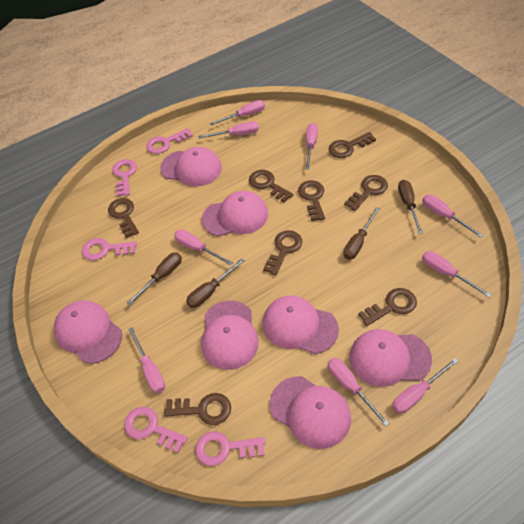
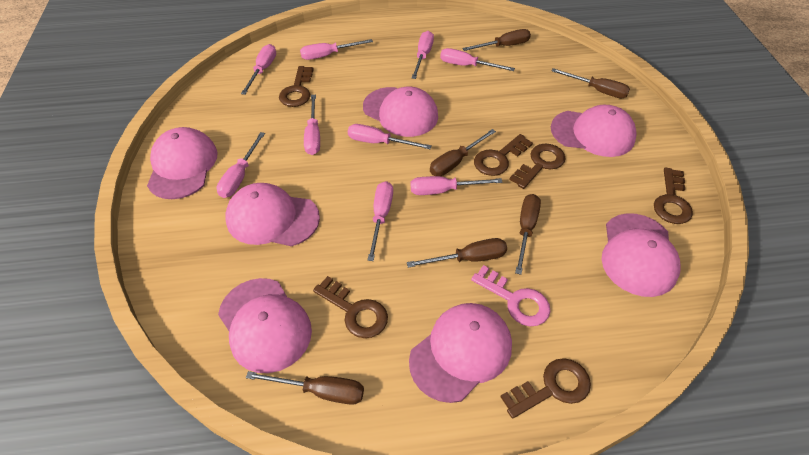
brown key: 8 -> 6
brown screwdriver: 4 -> 6
pink key: 5 -> 1

